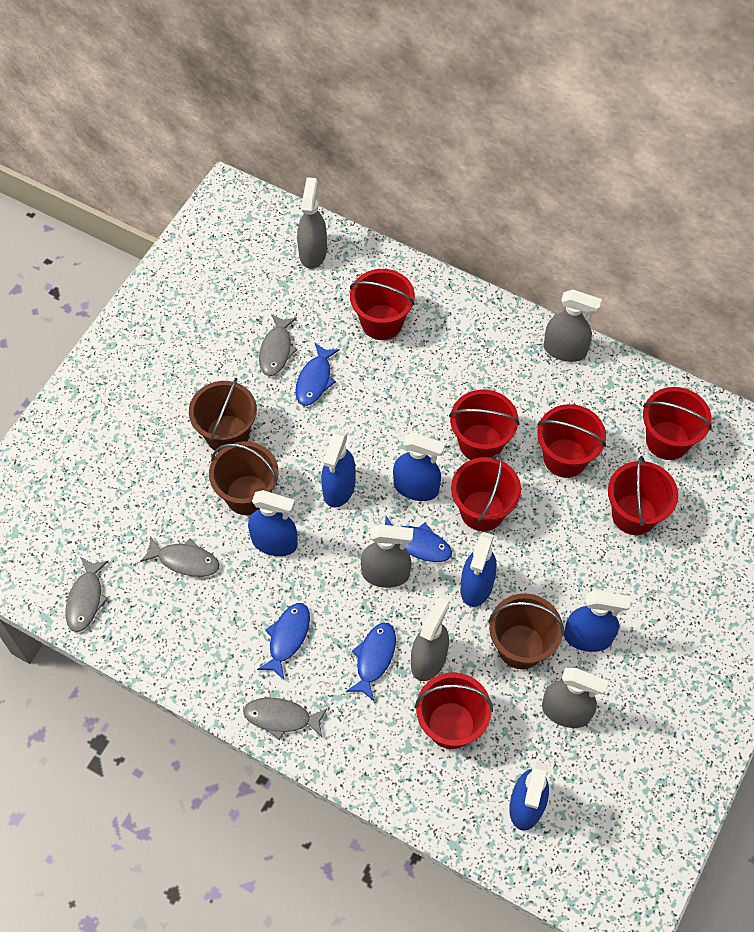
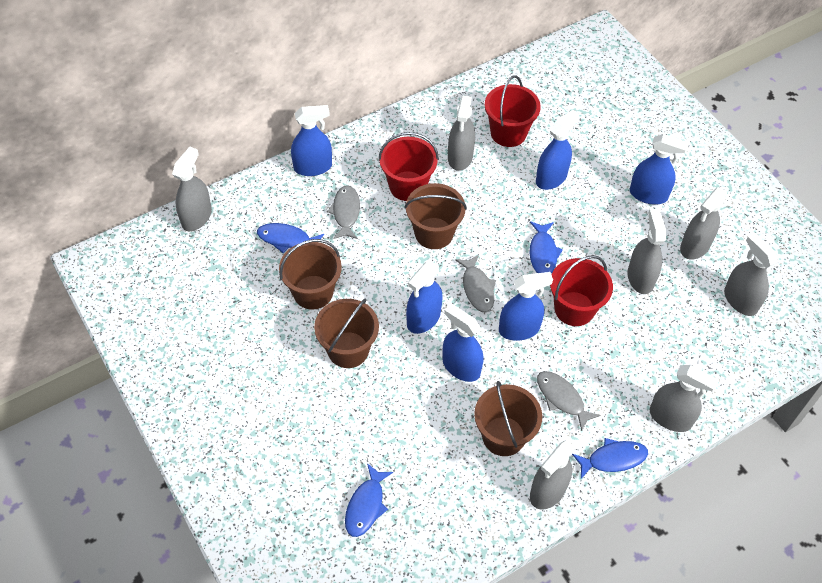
brown bucket: 3 -> 4
grey fish: 4 -> 3
grey spray bottle: 5 -> 7
red bucket: 7 -> 3

